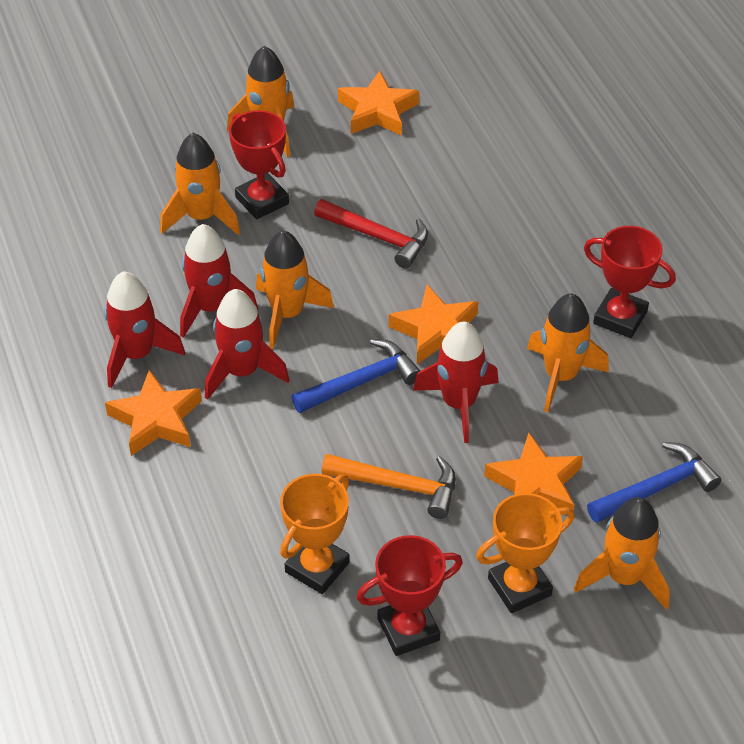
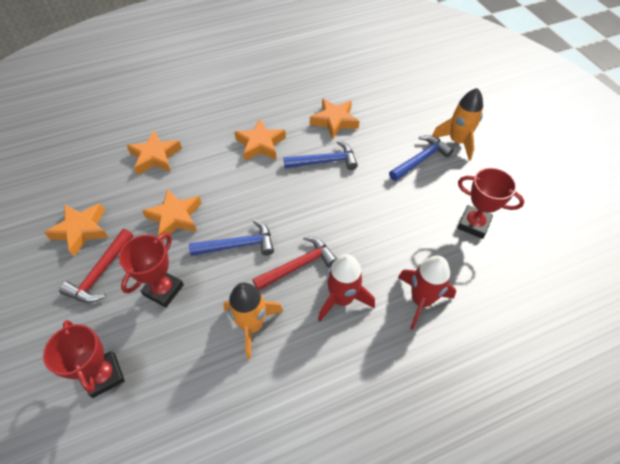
blue hammer: 2 -> 3
orange hammer: 1 -> 0
orange rocket: 5 -> 2
orange star: 4 -> 5
orange trophy: 2 -> 0
red hammer: 1 -> 2
red rocket: 4 -> 2

